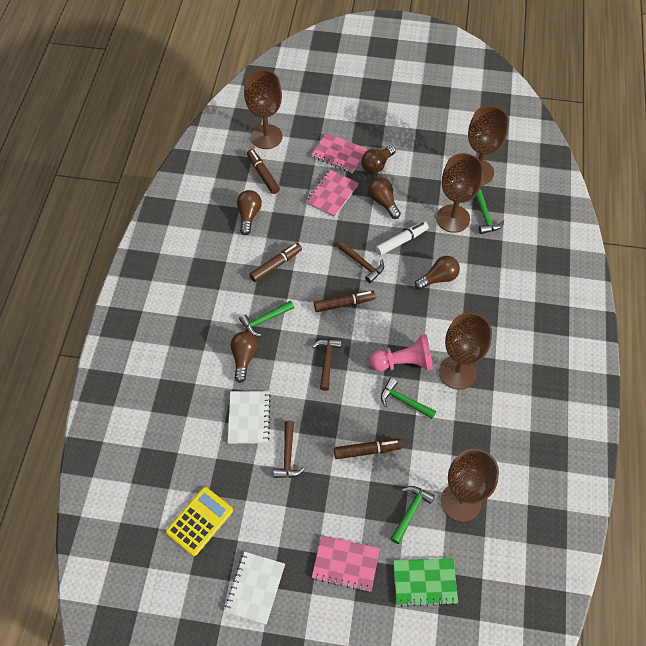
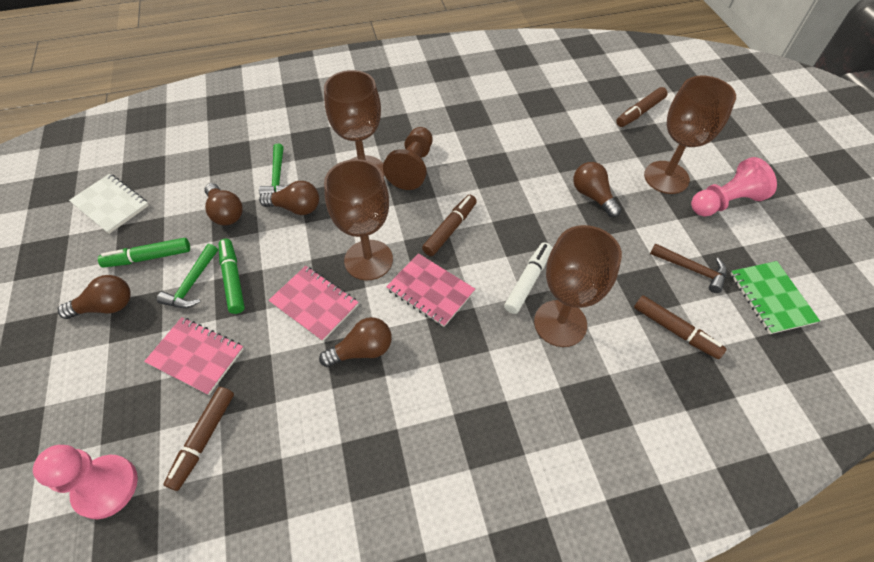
brown goblet: 5 -> 4
brown hammer: 3 -> 1
brown pawn: 0 -> 1
green hammer: 4 -> 2
green marker: 0 -> 2
pink pawn: 1 -> 2
white notebook: 2 -> 1
yellow calculator: 1 -> 0

